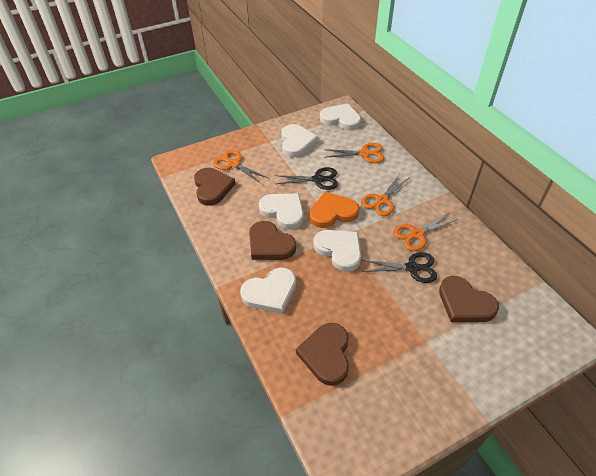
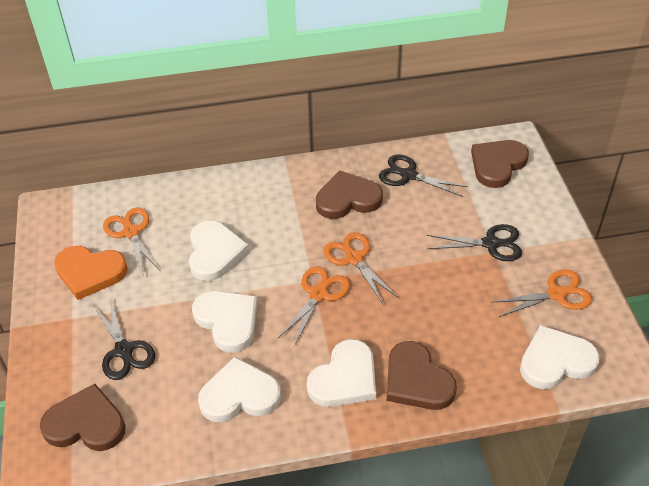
black scissors: 2 -> 3

